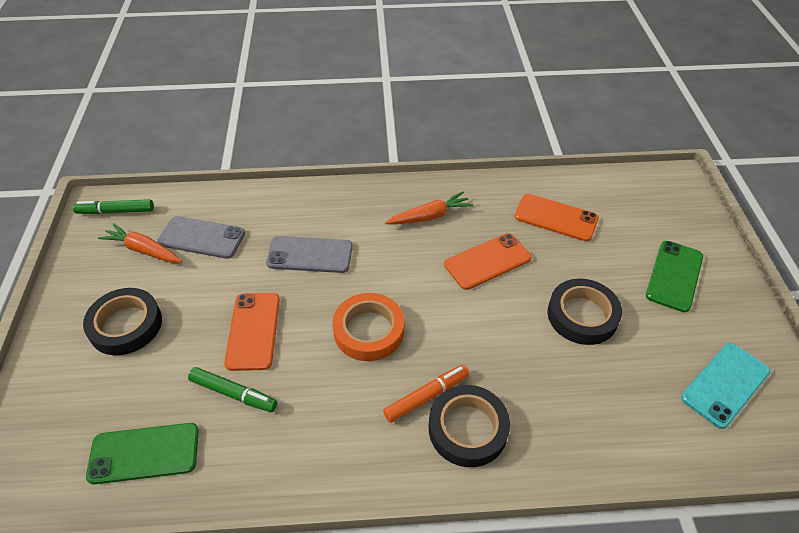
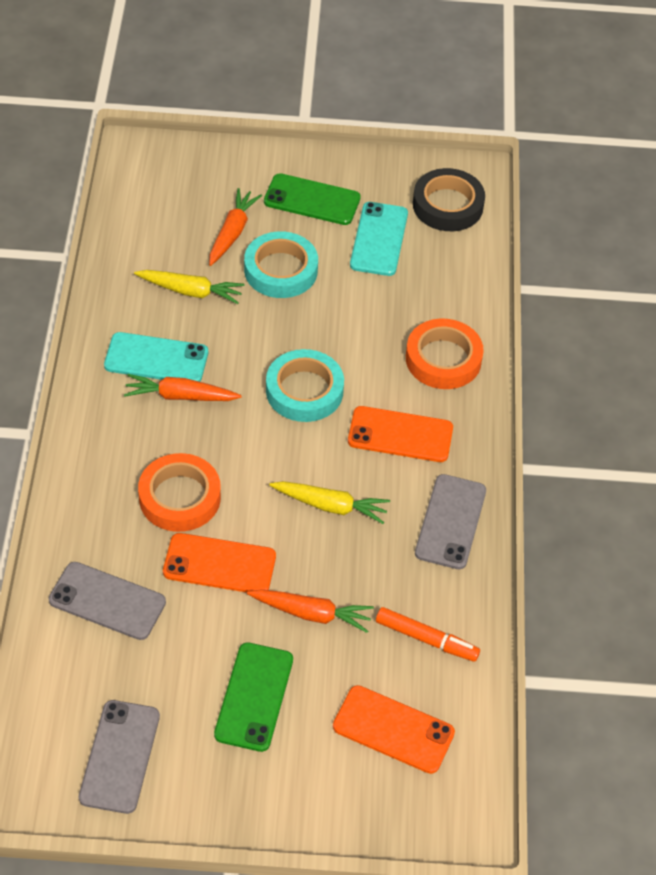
black tape: 3 -> 1
green marker: 2 -> 0
grey phone: 2 -> 3
orange carrot: 2 -> 3
orange tape: 1 -> 2
turquoise phone: 1 -> 2
turquoise tape: 0 -> 2
yellow carrot: 0 -> 2

